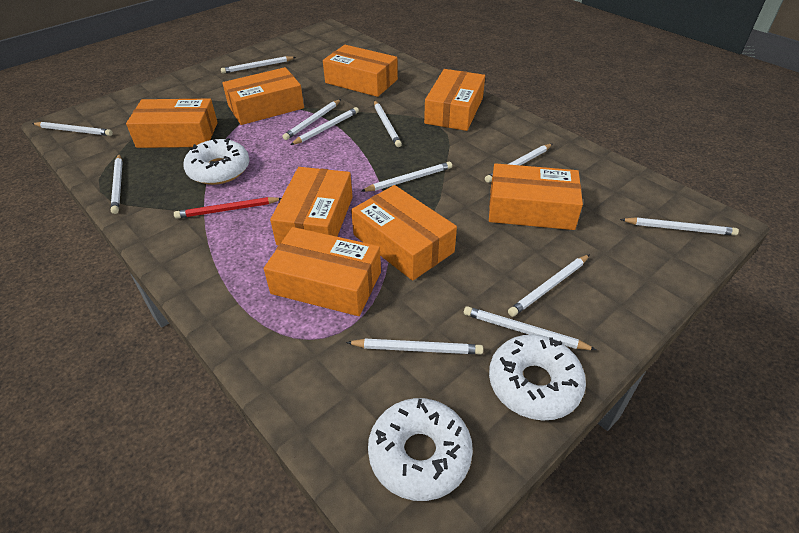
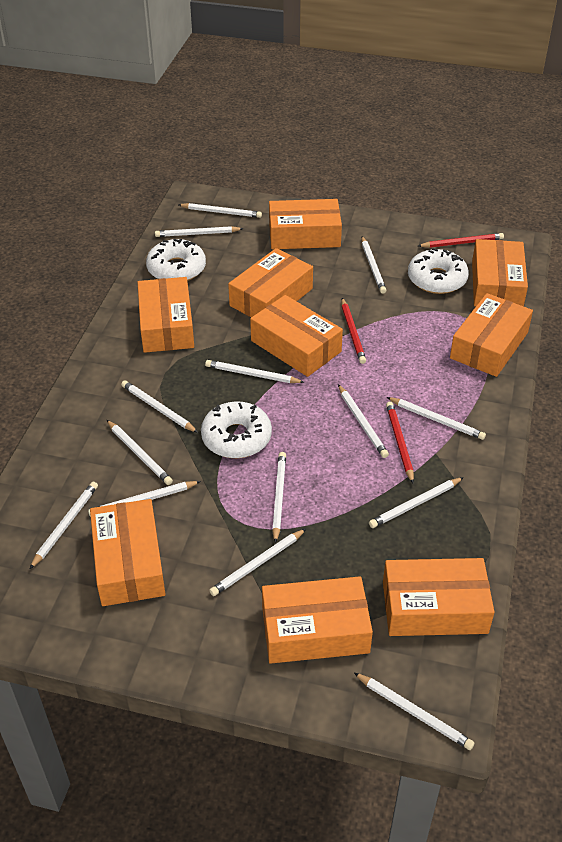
orange box: 8 -> 9
red pencil: 1 -> 3
white pencil: 12 -> 14

